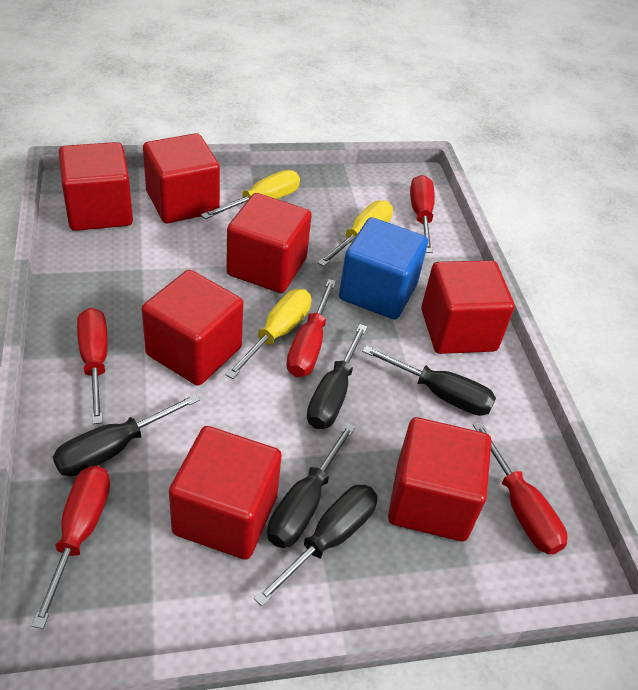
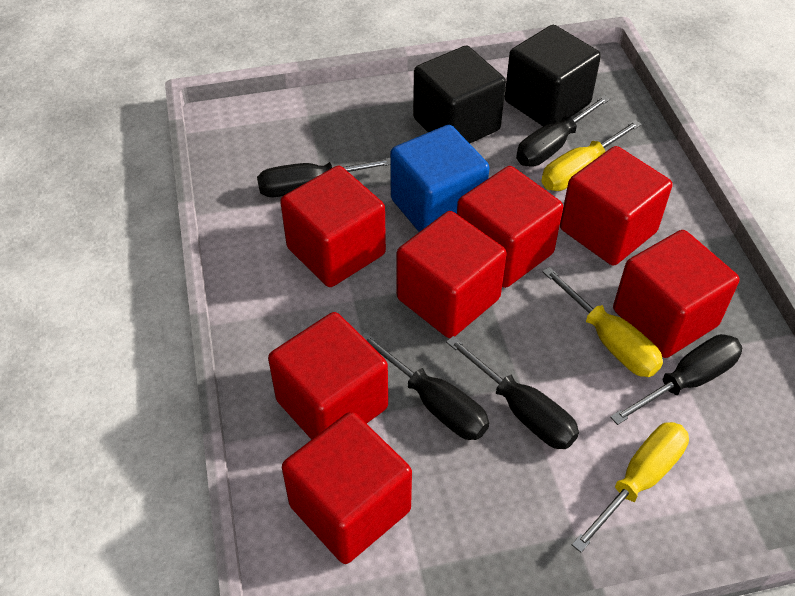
black cube: 0 -> 2
red screwdriver: 5 -> 0

